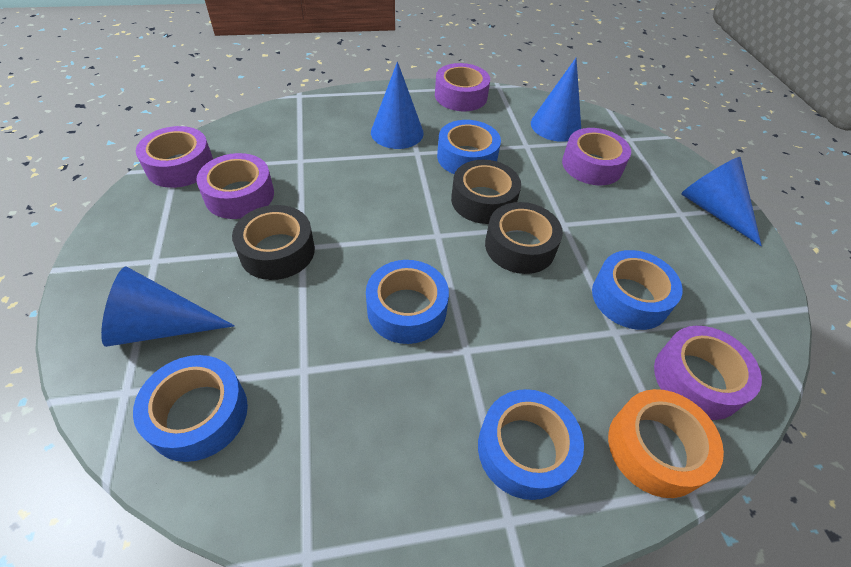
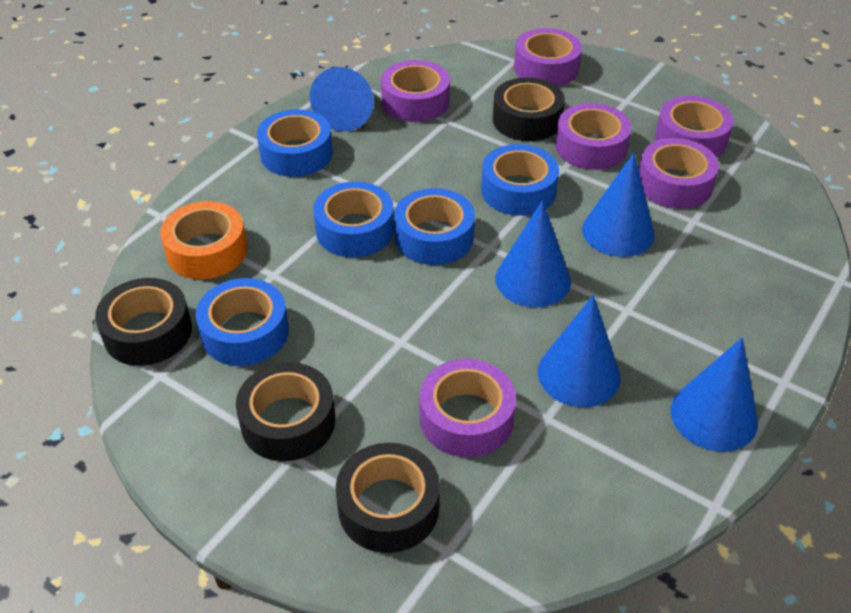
black tape: 3 -> 4
blue cone: 4 -> 5
purple tape: 5 -> 6

